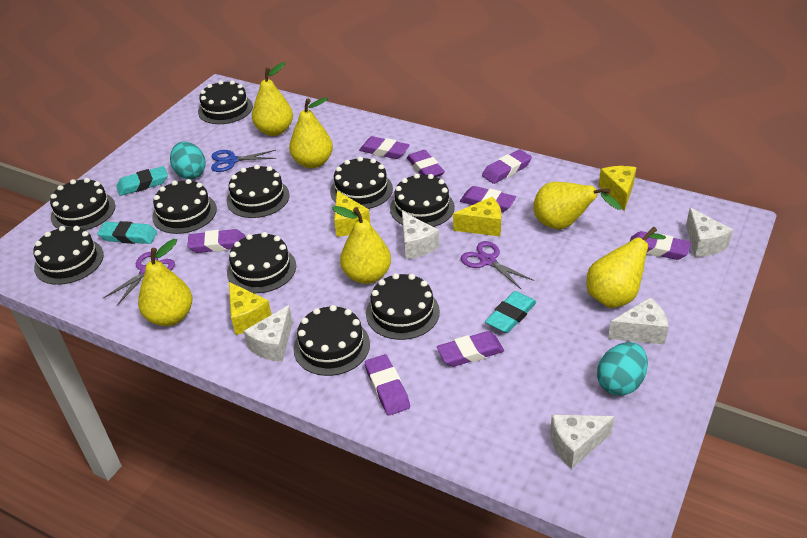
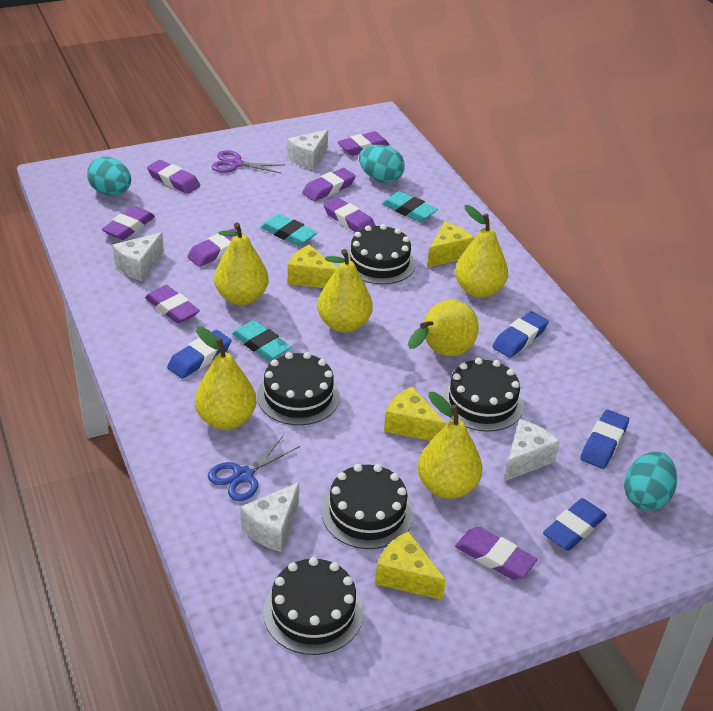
black cake: 10 -> 5
blue eraser: 0 -> 4
purple scissors: 2 -> 1
turquoise egg: 2 -> 3
white cheese: 5 -> 4

